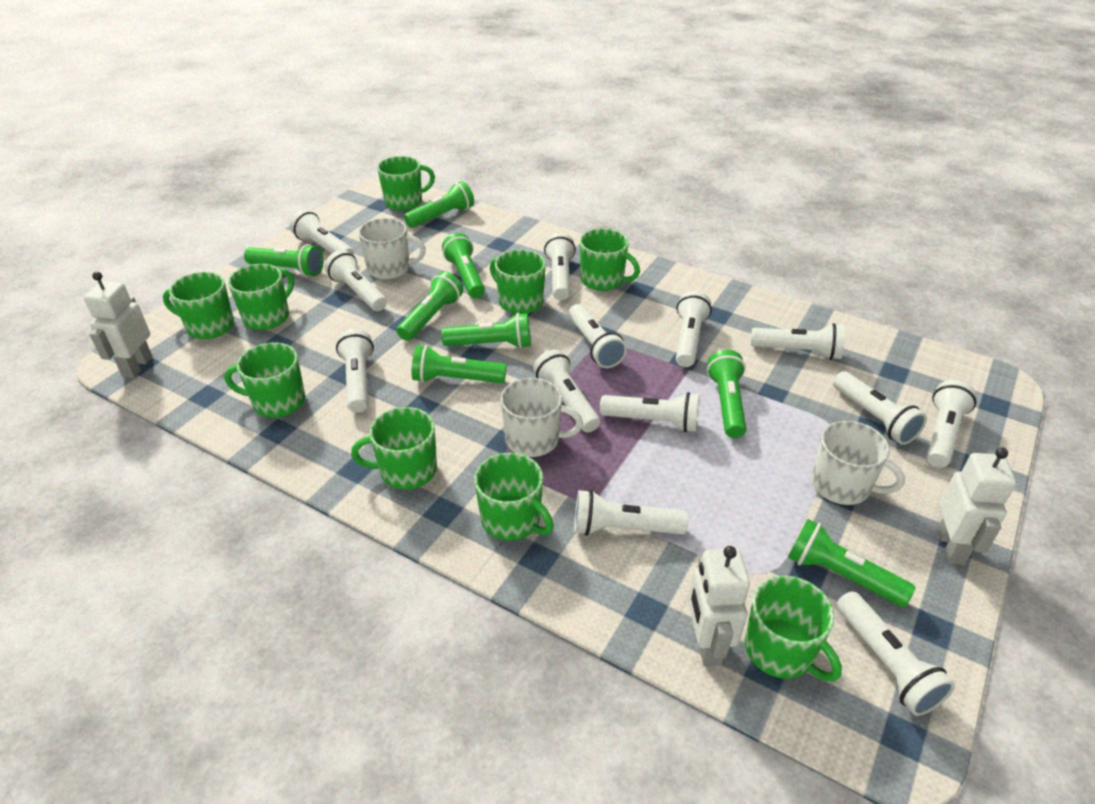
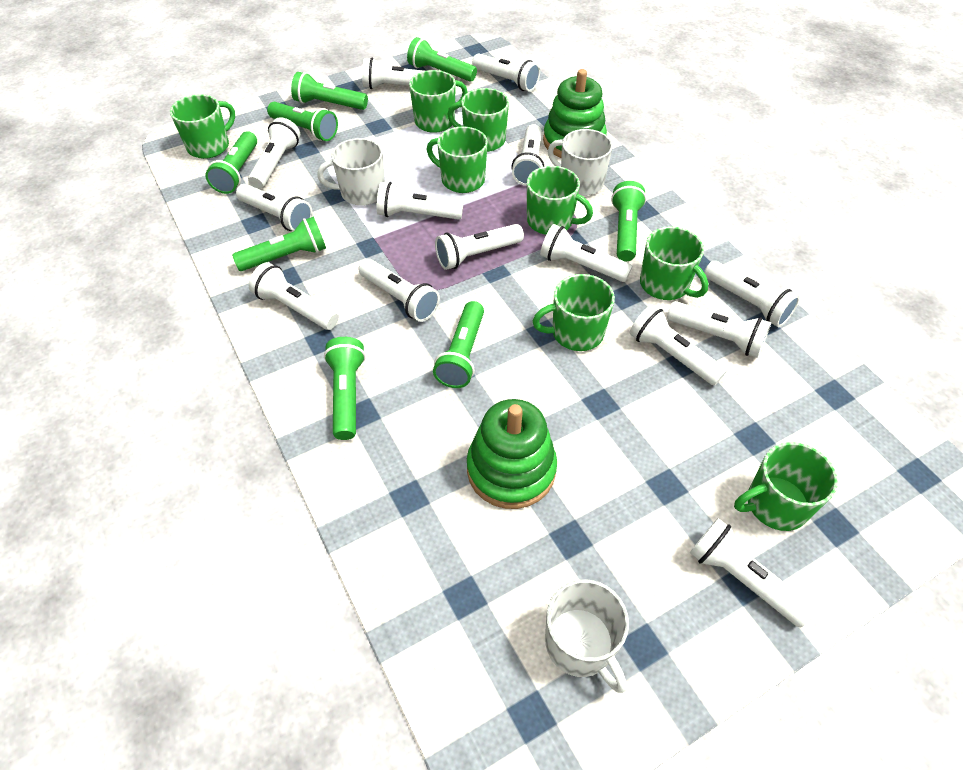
green mug: 9 -> 8
green stacking toy: 0 -> 2
white flashlight: 13 -> 14
white robot: 3 -> 0

